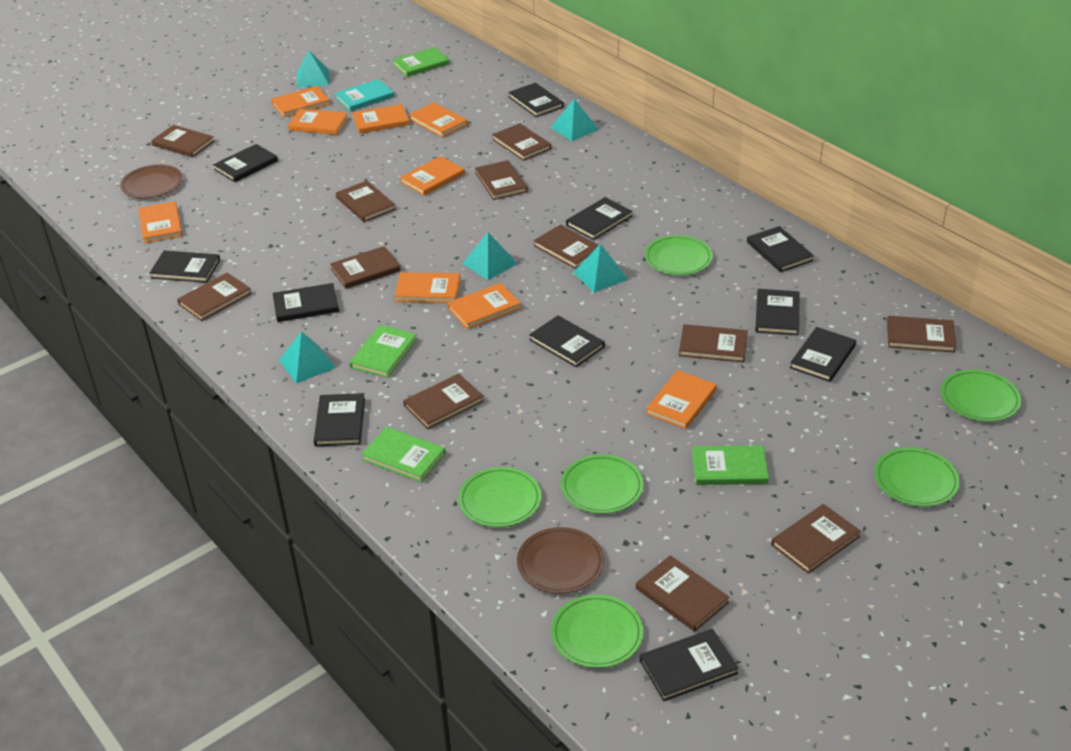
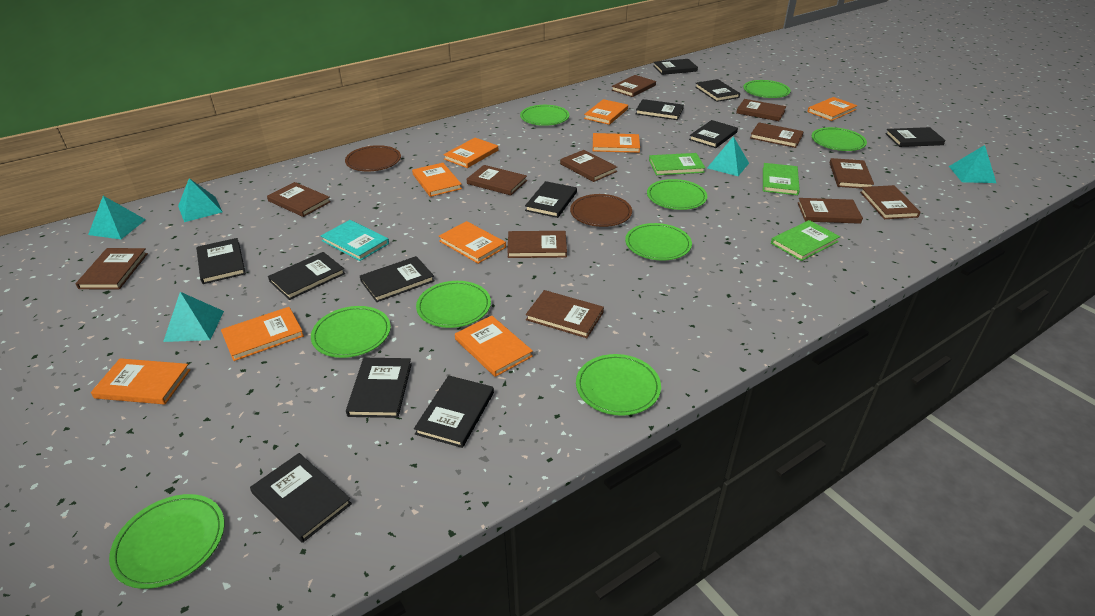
black book: 11 -> 12
green book: 4 -> 3
green plate: 6 -> 9

